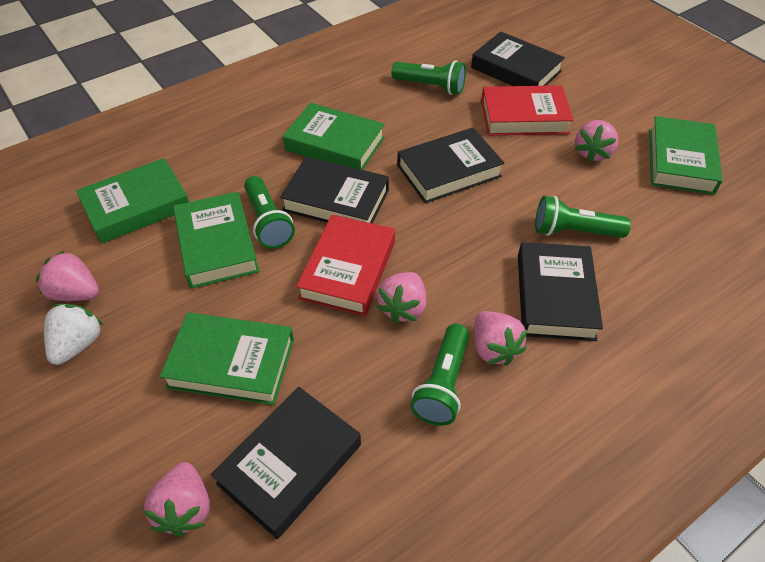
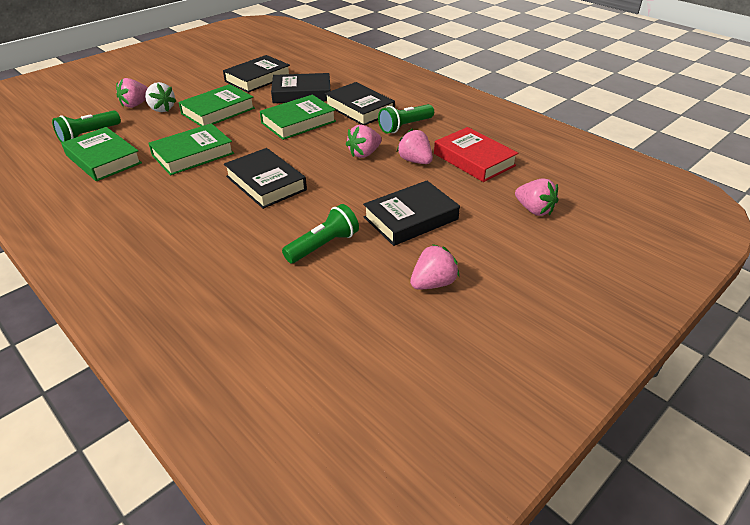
green book: 5 -> 4
green flashlight: 4 -> 3
red book: 2 -> 1

